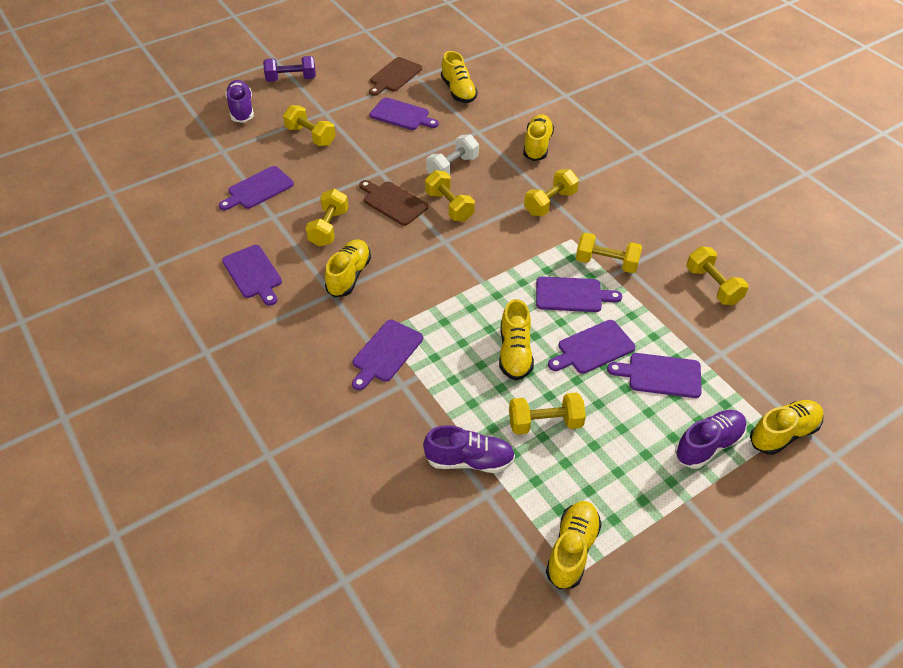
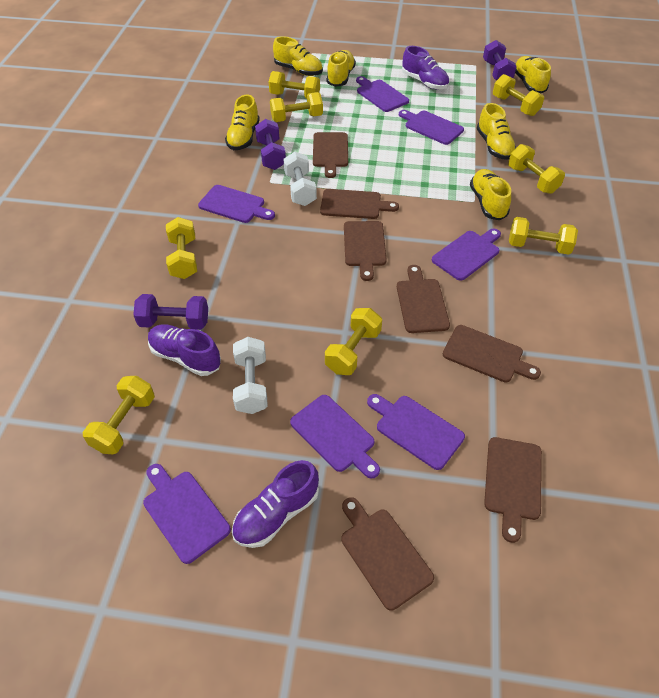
brown cutting board: 2 -> 7
purple dumbbell: 1 -> 3
white dumbbell: 1 -> 2
yellow dumbbell: 7 -> 8

